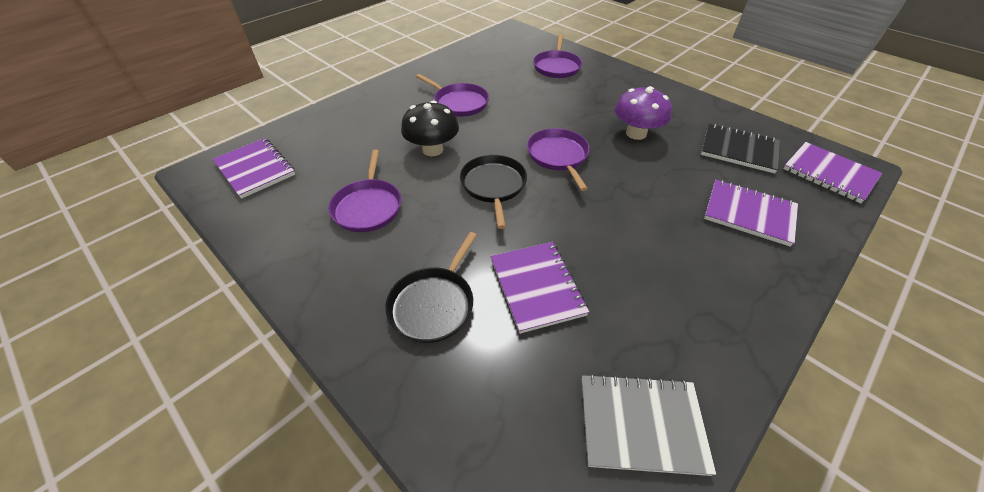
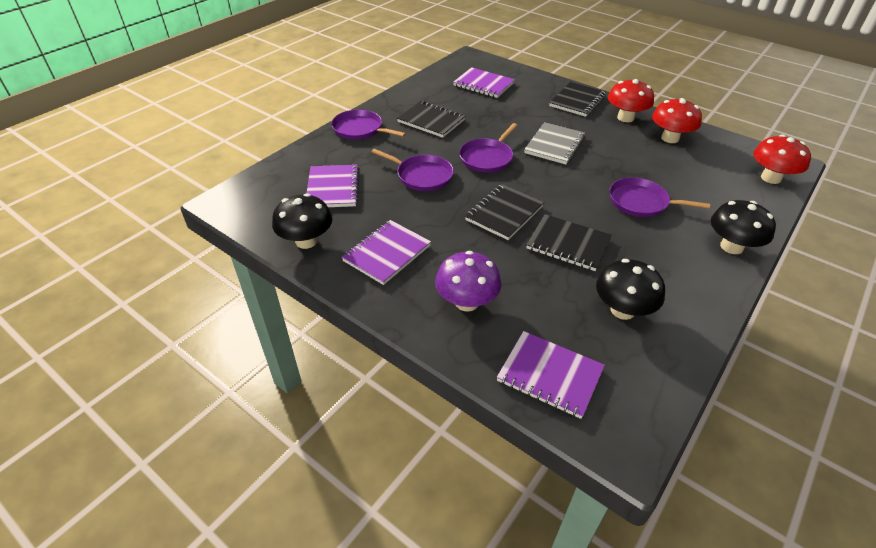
black mushroom: 1 -> 3
black notebook: 1 -> 4
black pan: 2 -> 0
red mushroom: 0 -> 3

